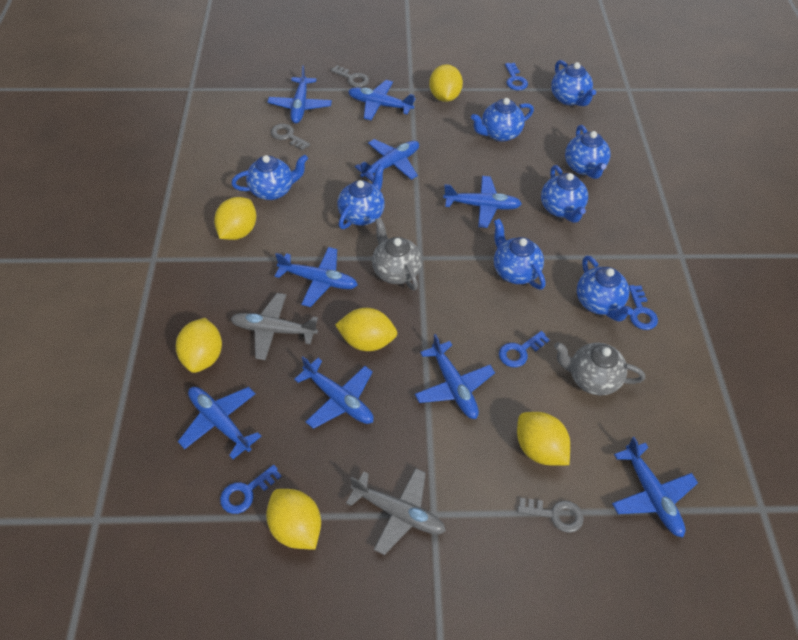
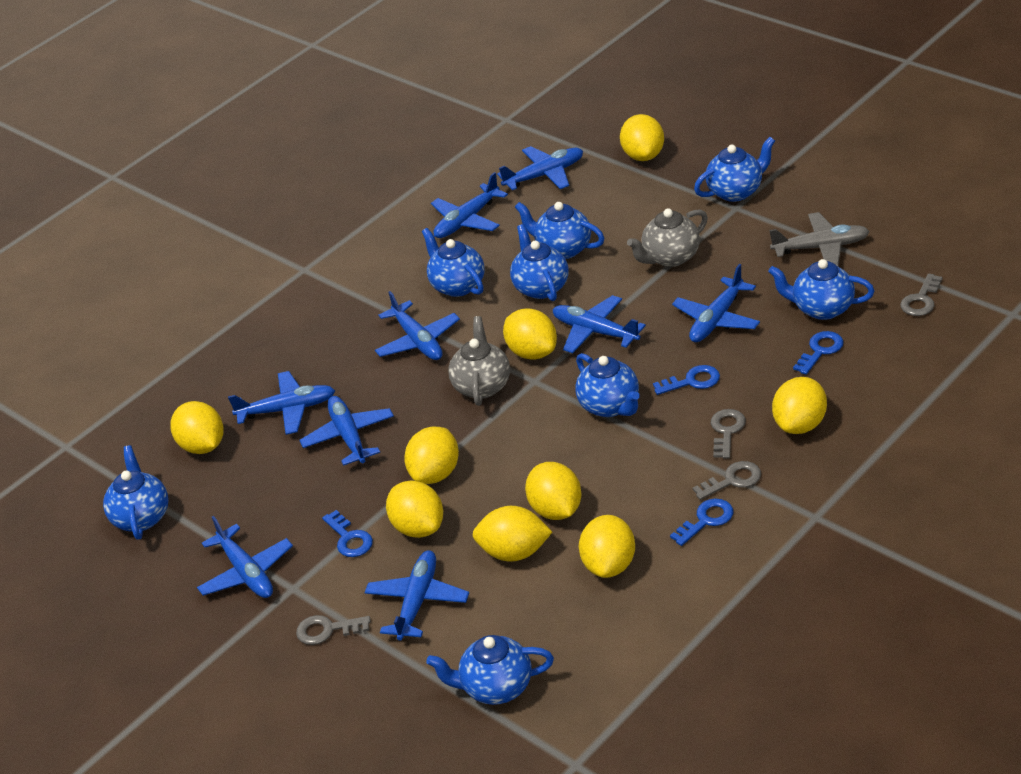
grey key: 3 -> 4
grey plane: 2 -> 1
yellow lemon: 6 -> 9

